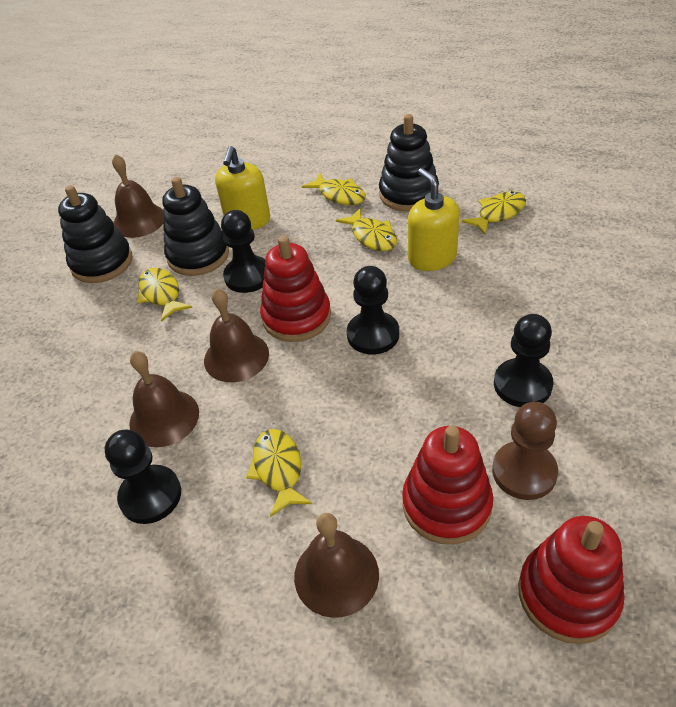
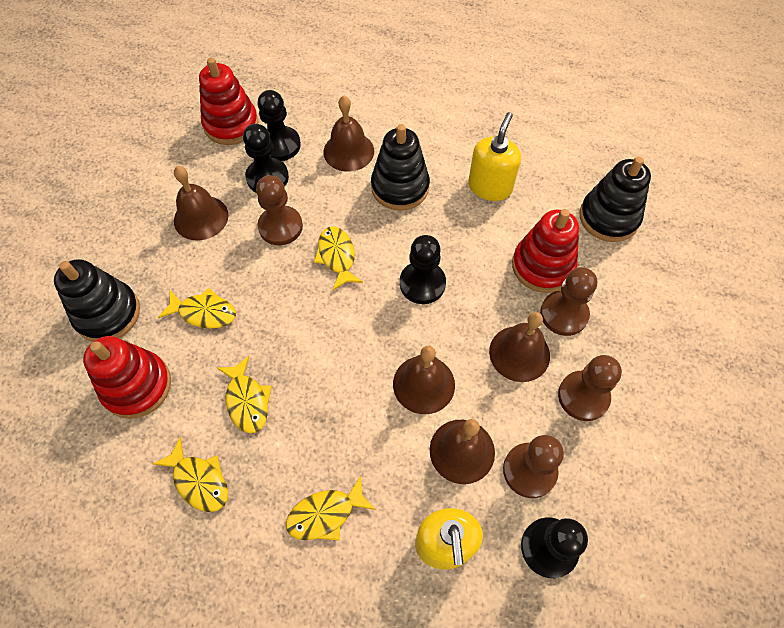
brown bell: 4 -> 5
brown pawn: 1 -> 4

